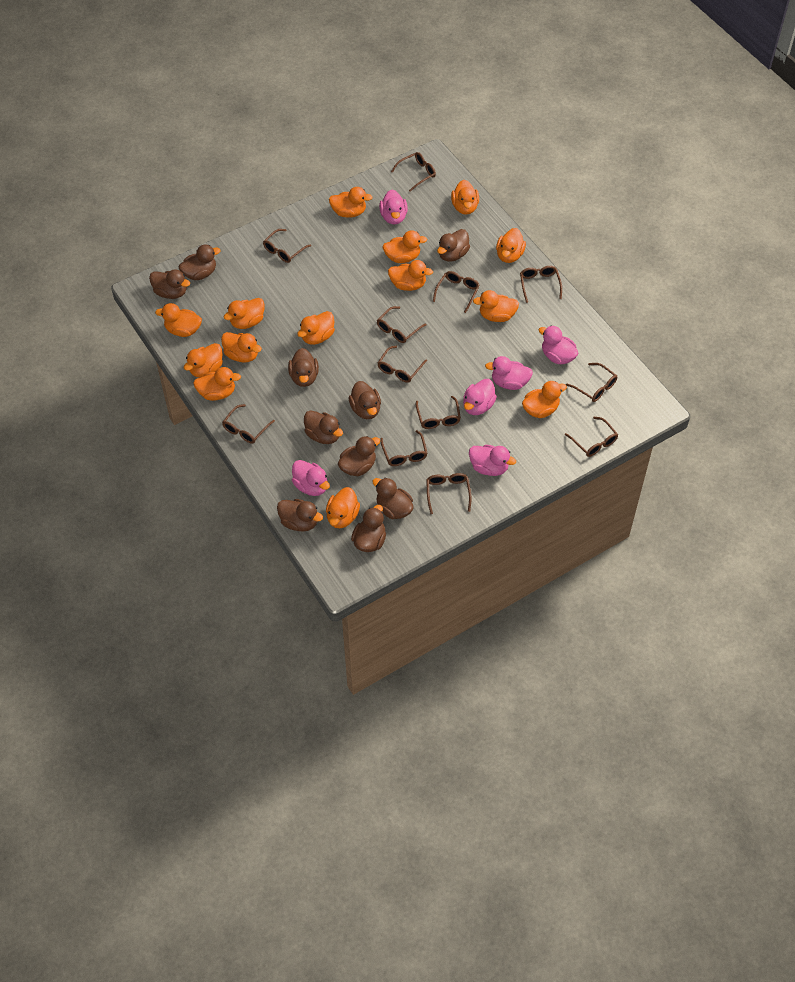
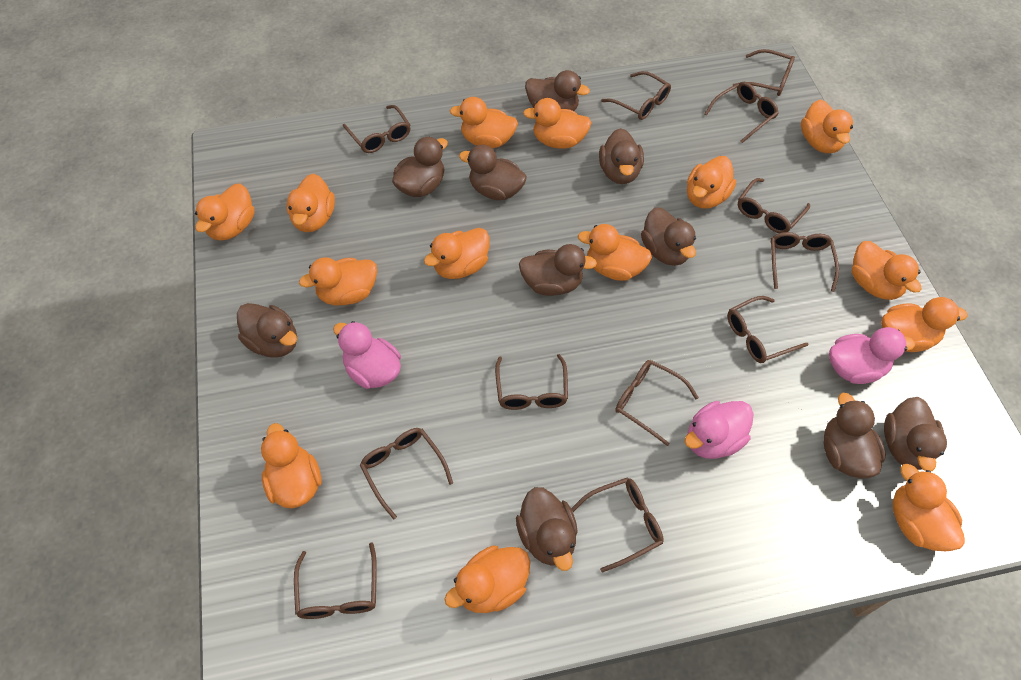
pink duck: 6 -> 3

